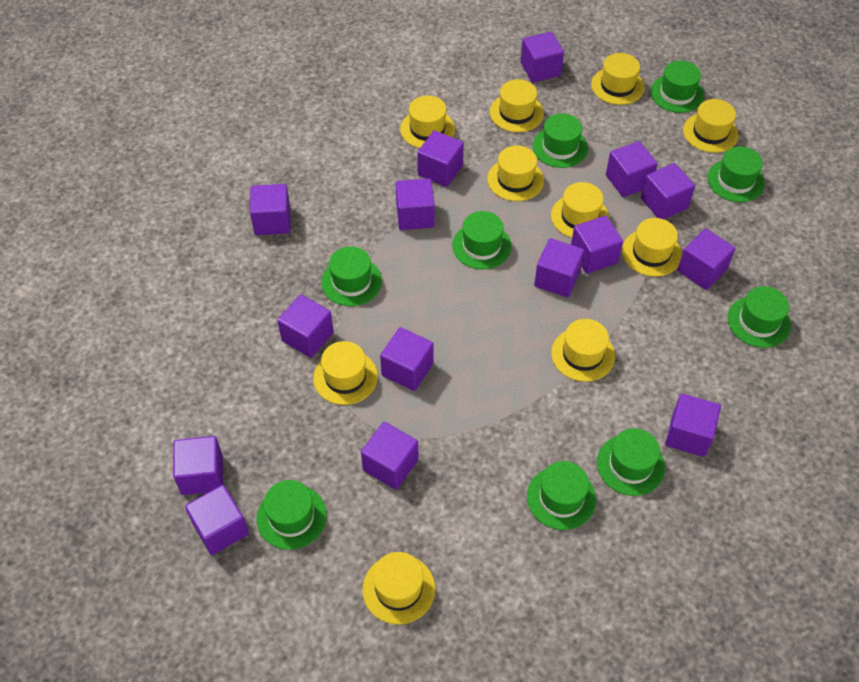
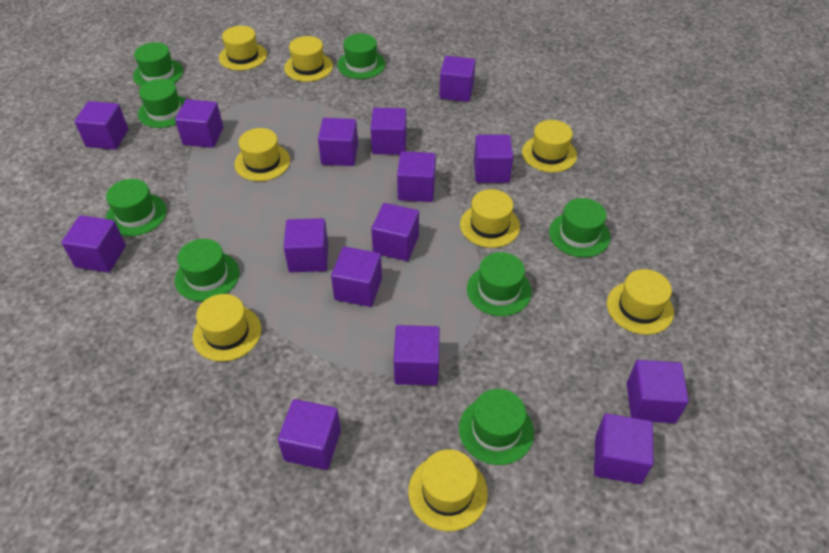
green hat: 9 -> 8
yellow hat: 10 -> 8

